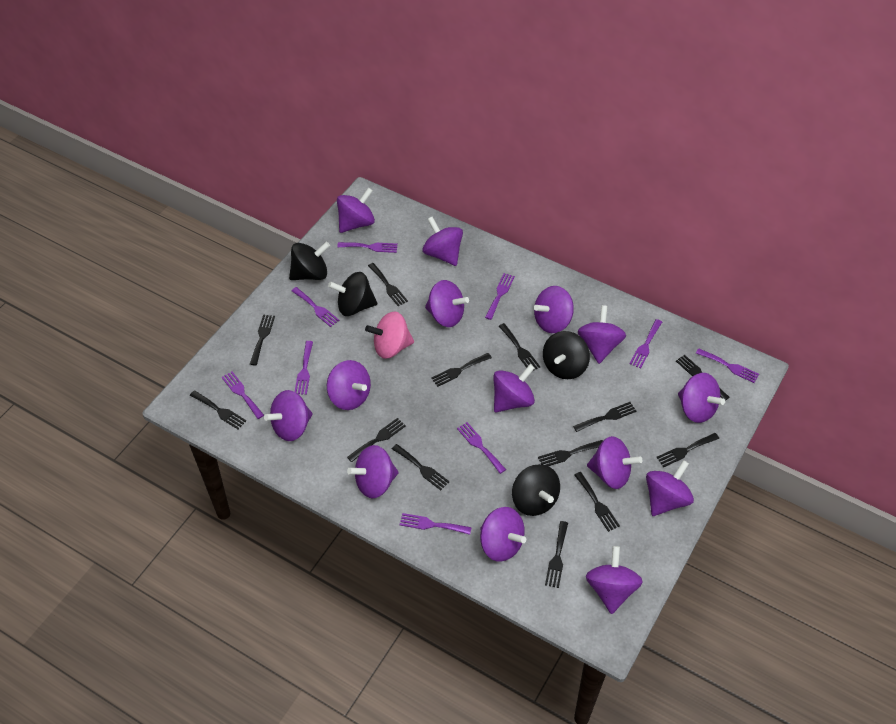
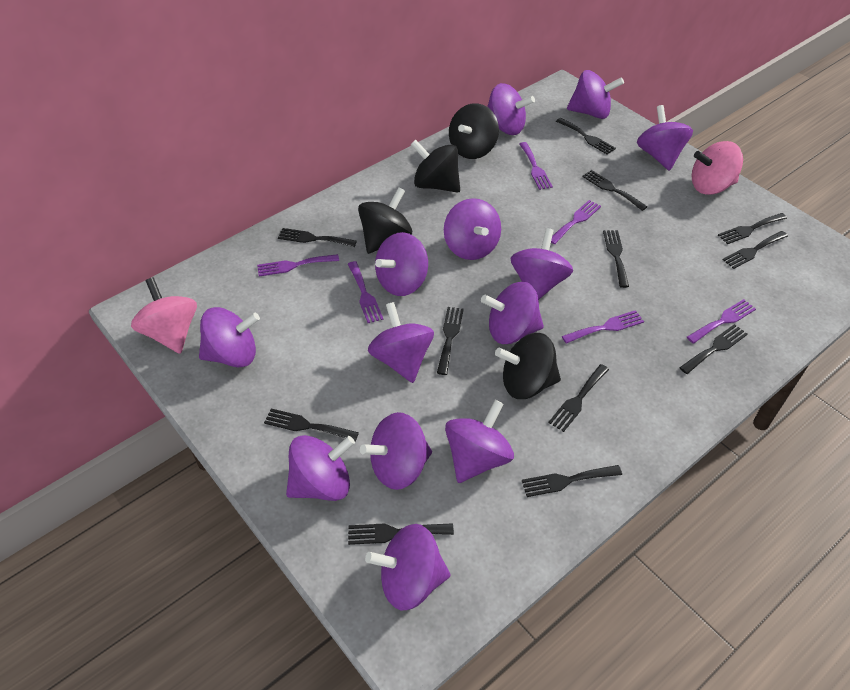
black fork: 13 -> 12
pink spinning top: 1 -> 2
purple fork: 9 -> 6
purple spinning top: 14 -> 13

